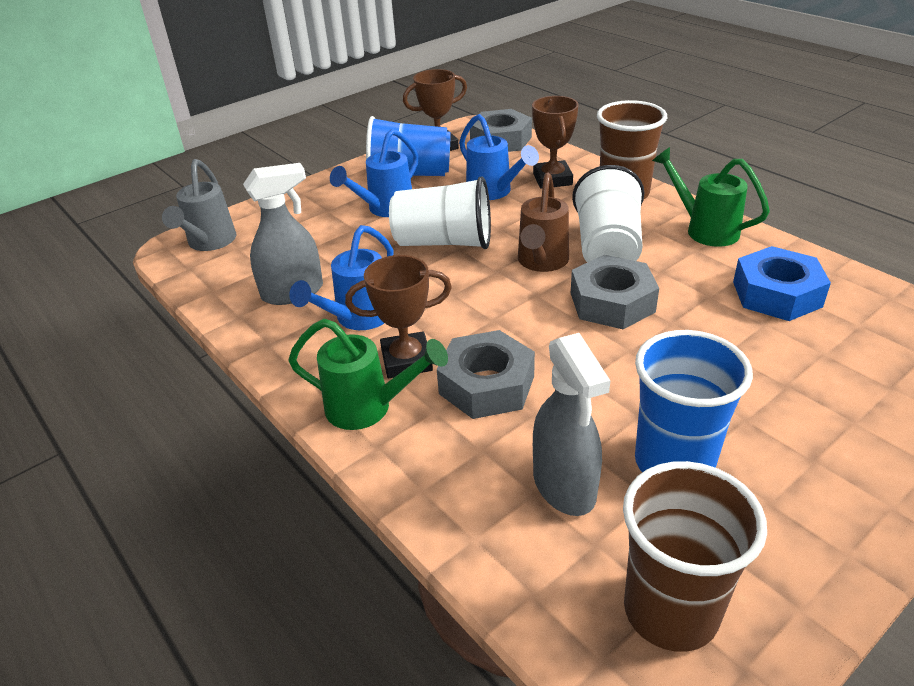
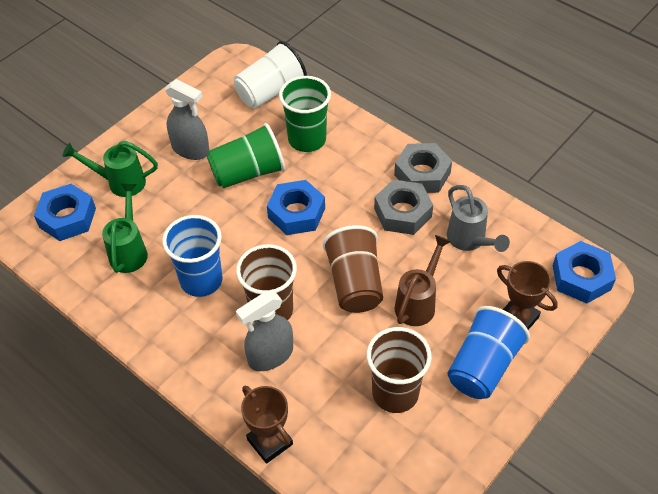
blue nut: 1 -> 3
blue watering can: 3 -> 0
brown cup: 2 -> 3
brown trophy: 3 -> 2
green cup: 0 -> 2
grey nut: 3 -> 2
white cup: 2 -> 1

